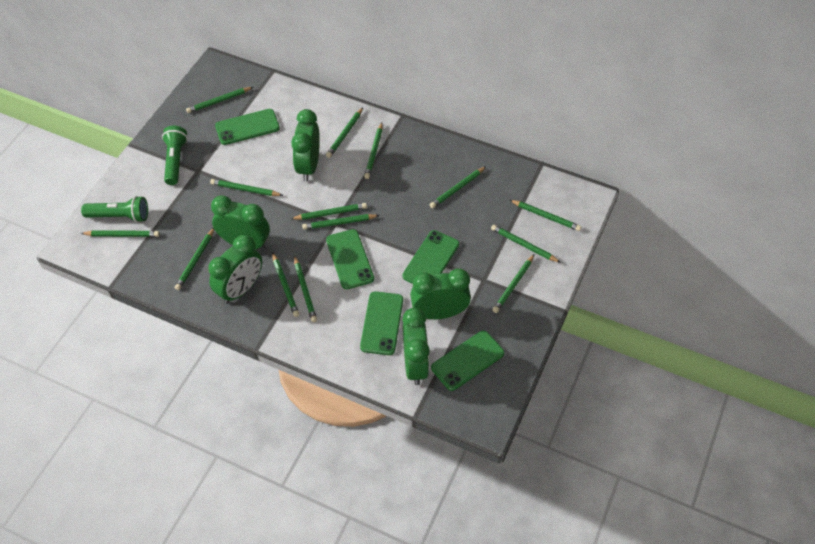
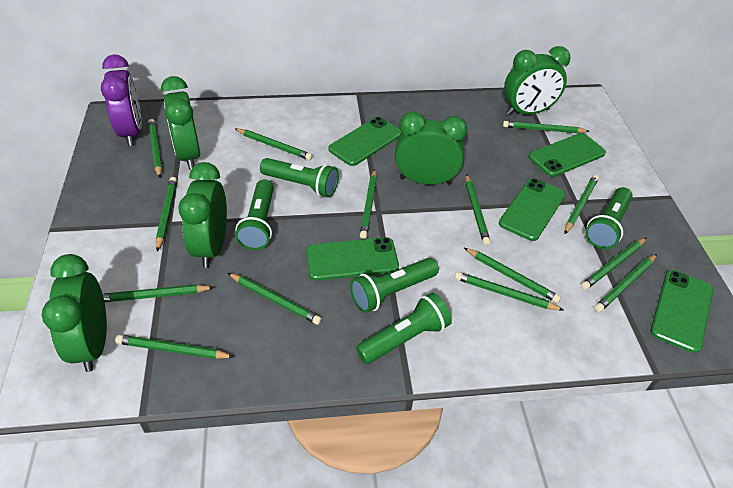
green flashlight: 2 -> 5
purple clock: 0 -> 1

